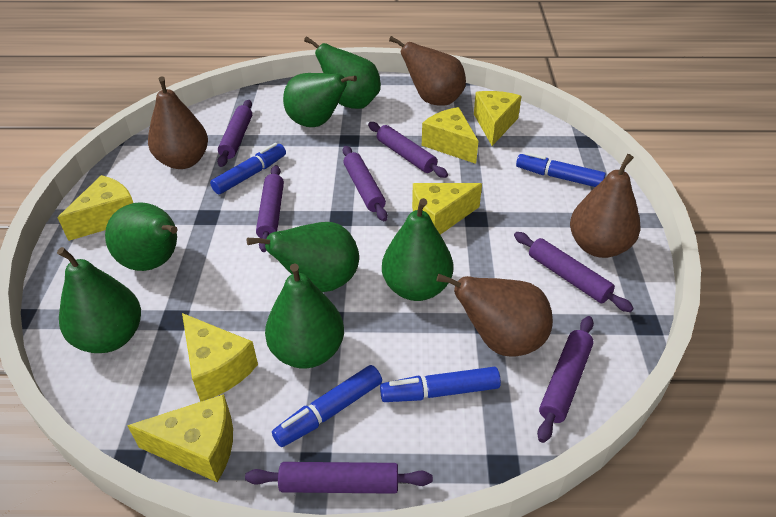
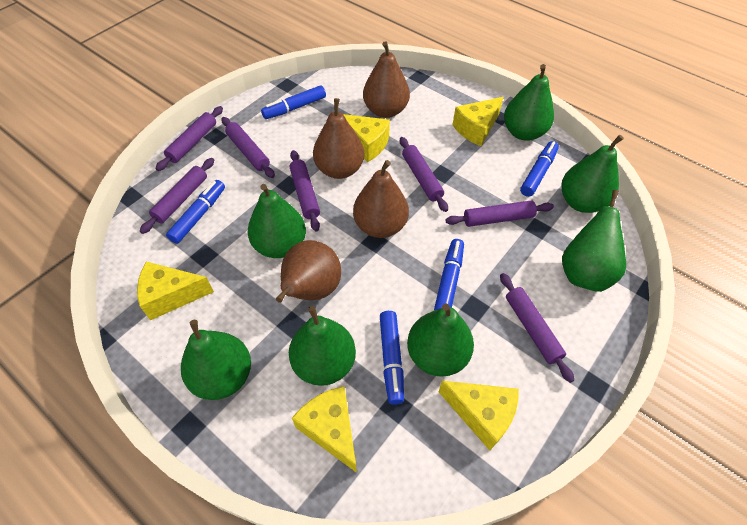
blue marker: 4 -> 5
yellow cheese: 6 -> 5

